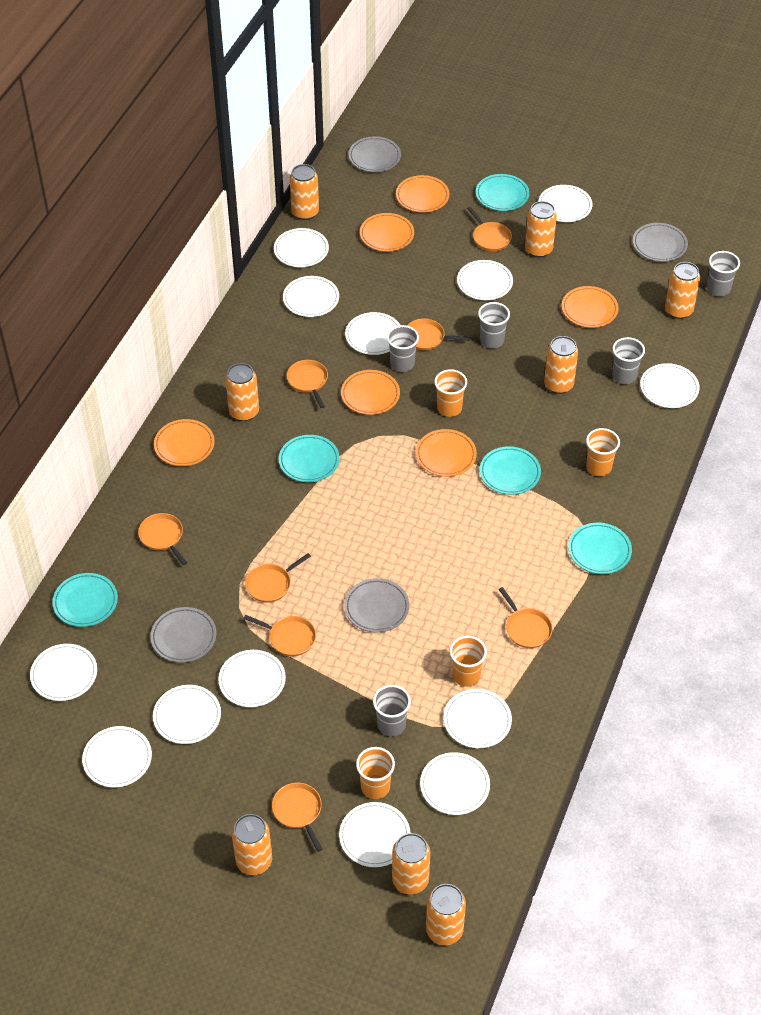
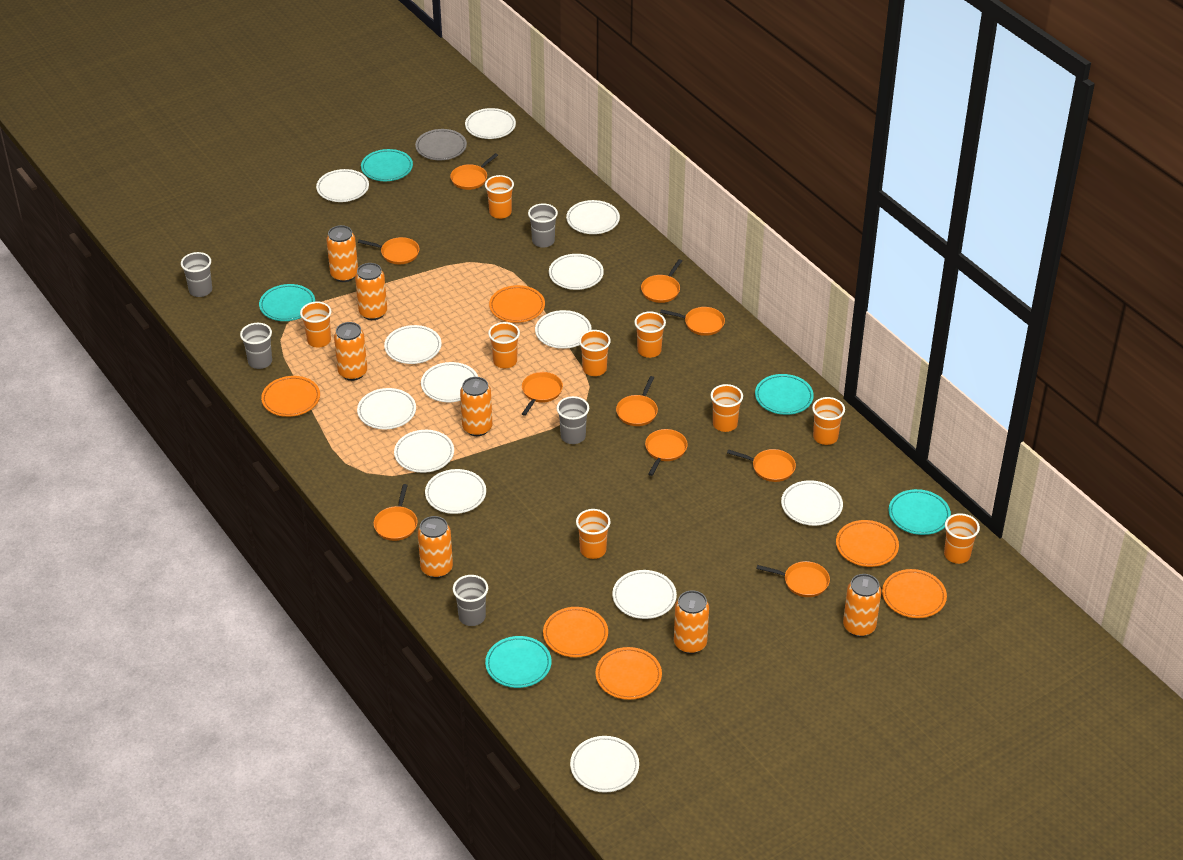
grey plate: 4 -> 1
orange can: 8 -> 7
orange cup: 4 -> 9
orange pan: 8 -> 10

